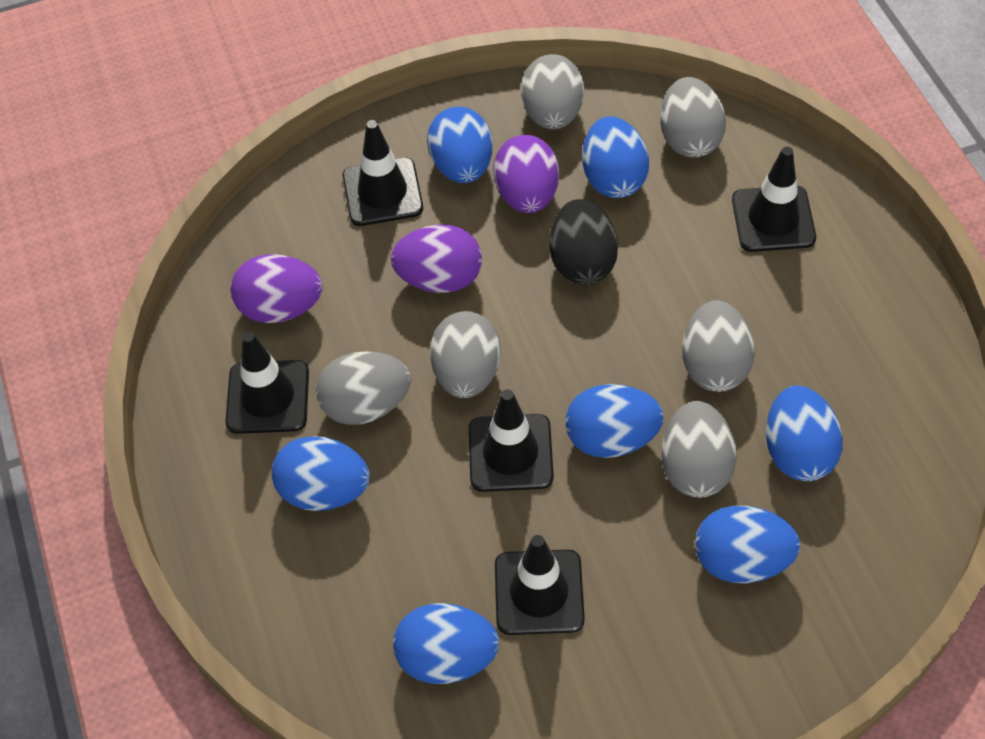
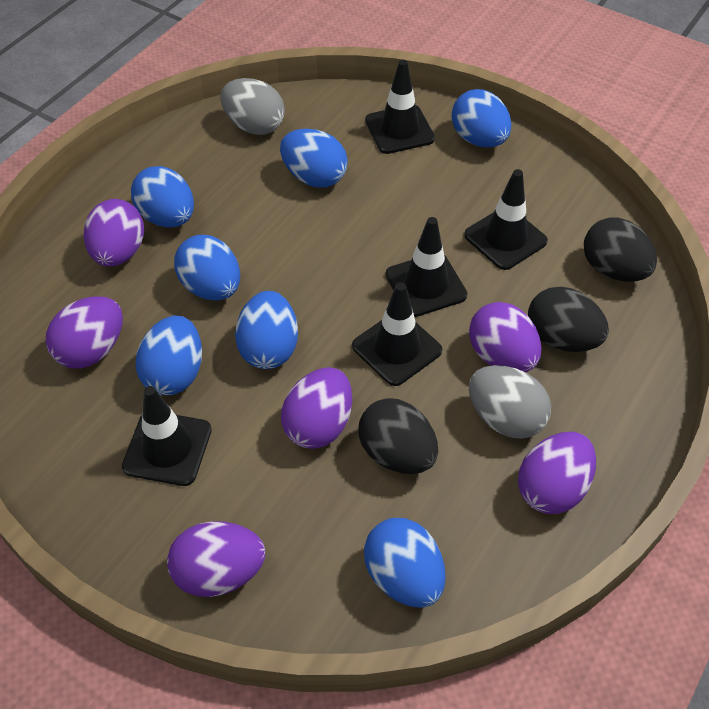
black egg: 1 -> 3
grey egg: 6 -> 2
purple egg: 3 -> 6

